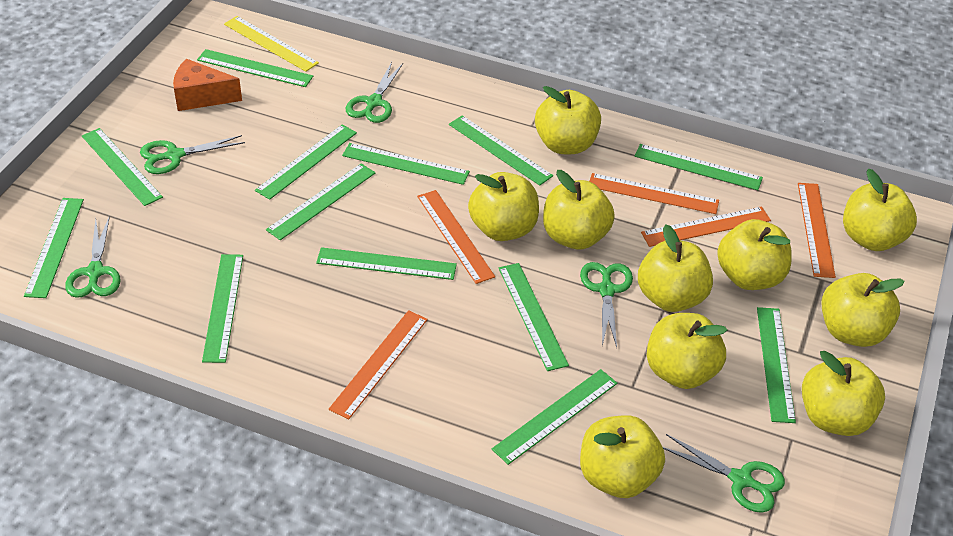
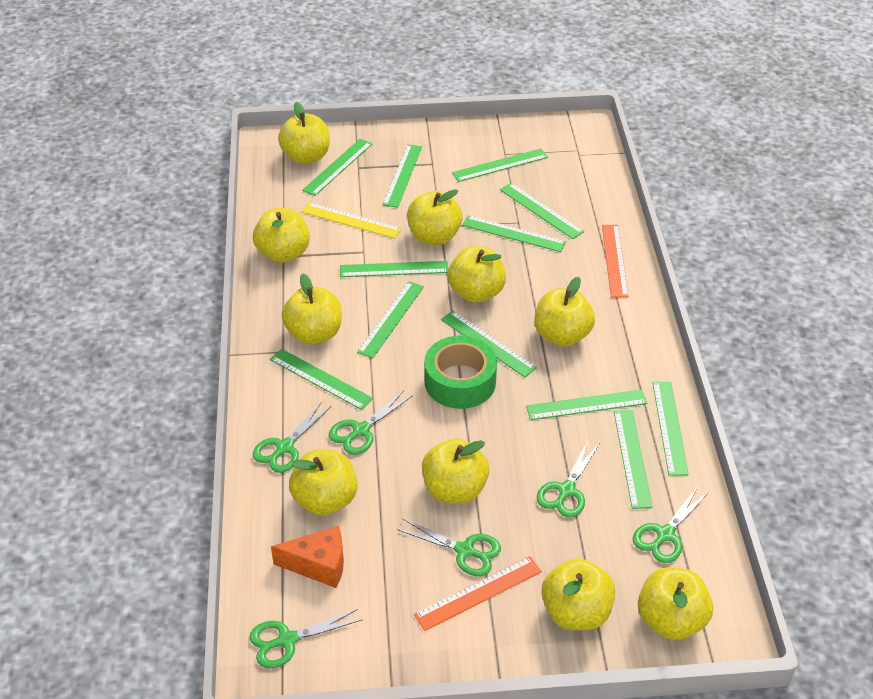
green ruler: 13 -> 12
green scissors: 5 -> 6
green tape: 0 -> 1
orange ruler: 5 -> 2

